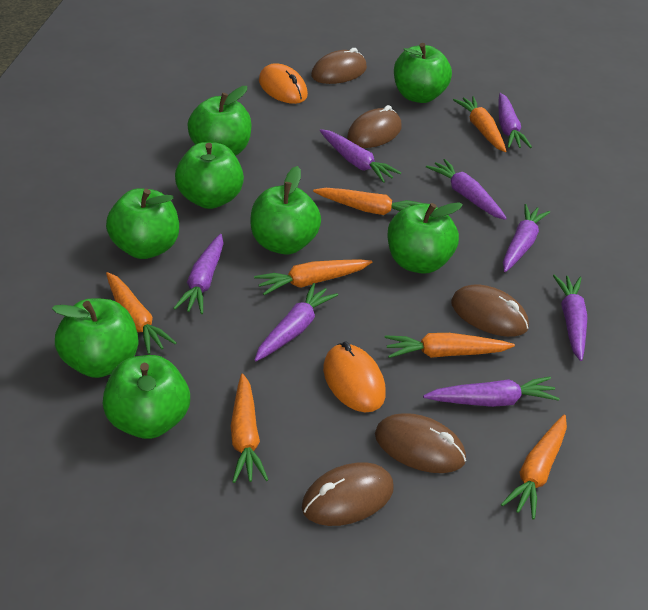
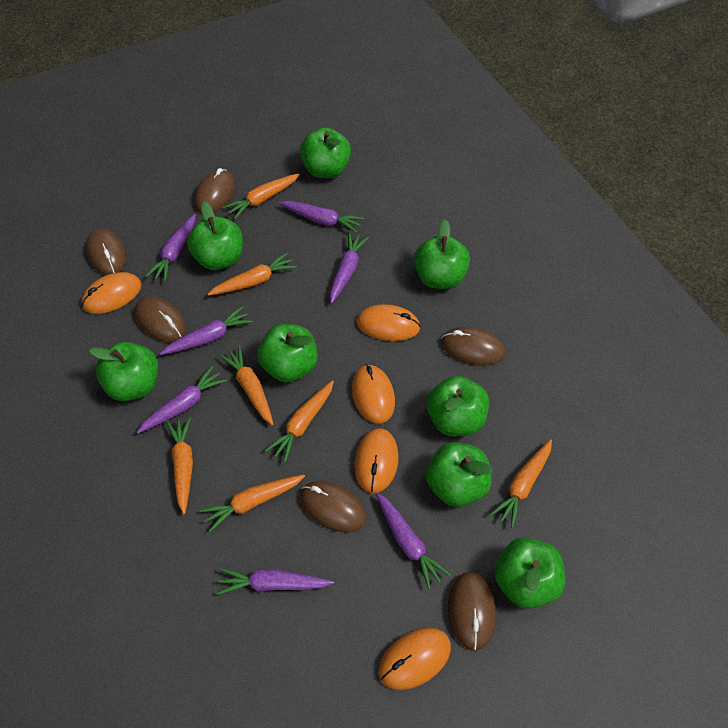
brown mouse: 5 -> 6
orange mouse: 2 -> 5
purple carrot: 8 -> 7

